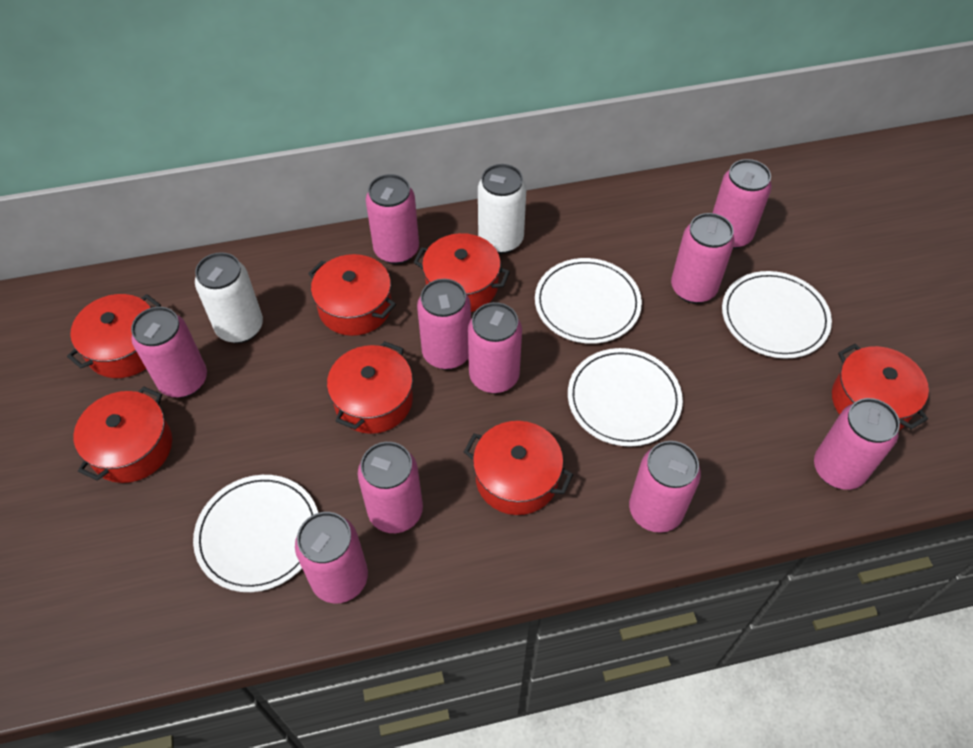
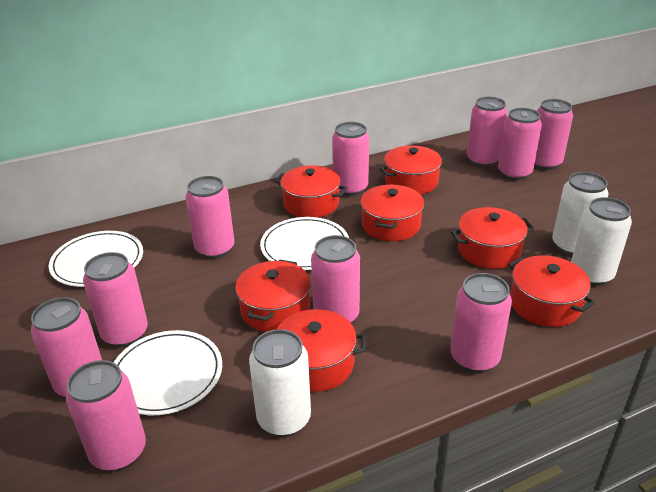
white can: 2 -> 3
white plate: 4 -> 3

